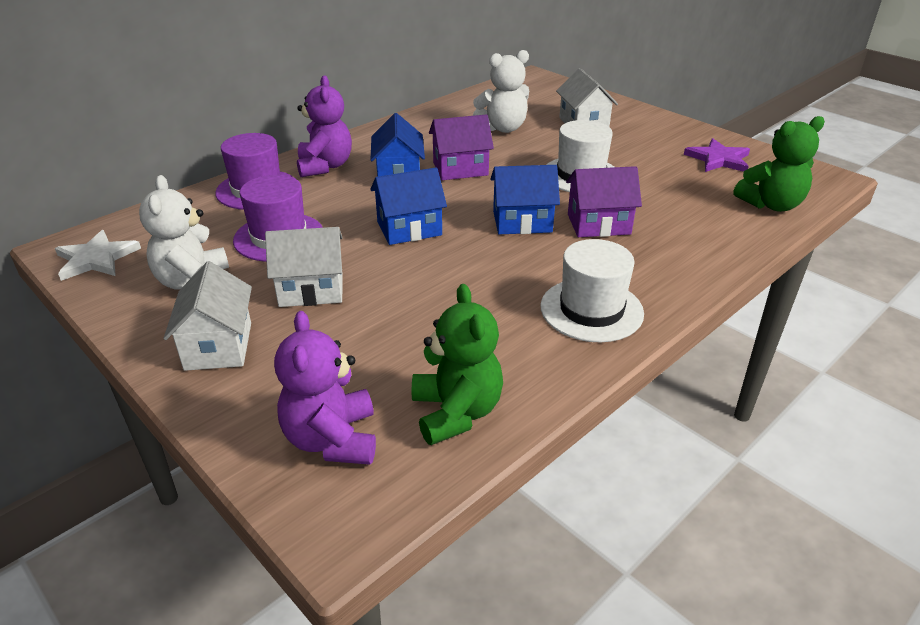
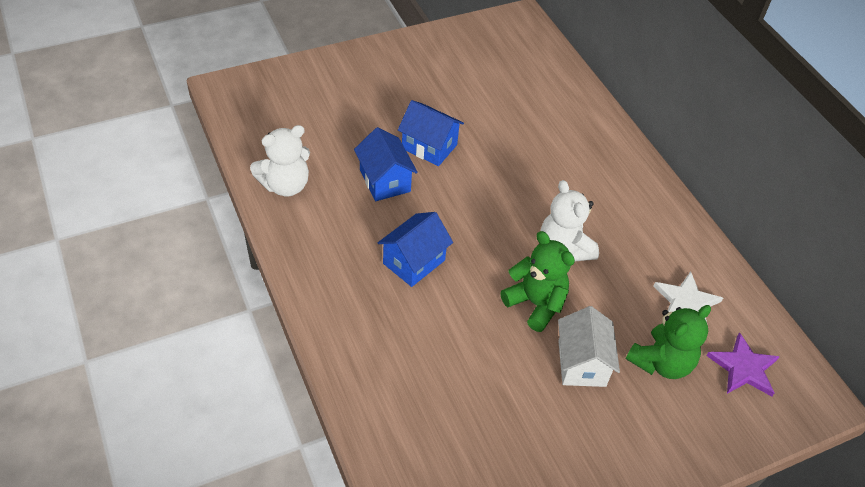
purple hat: 2 -> 0
purple house: 2 -> 0
purple teddy bear: 2 -> 0
white hat: 2 -> 0
white house: 3 -> 1

